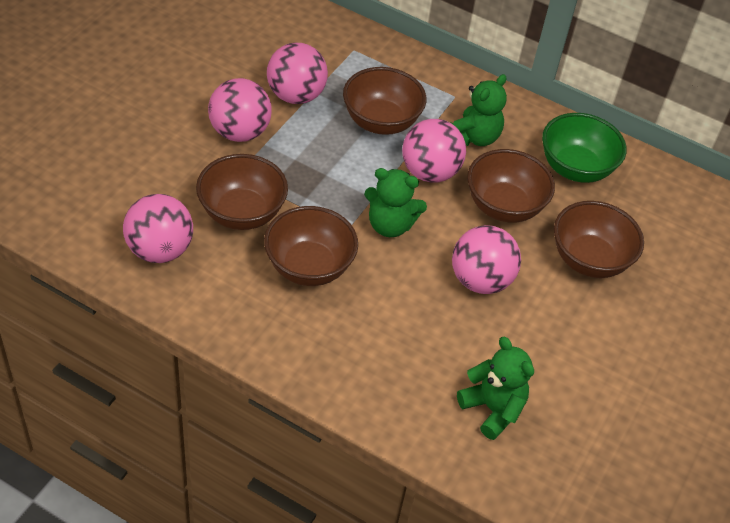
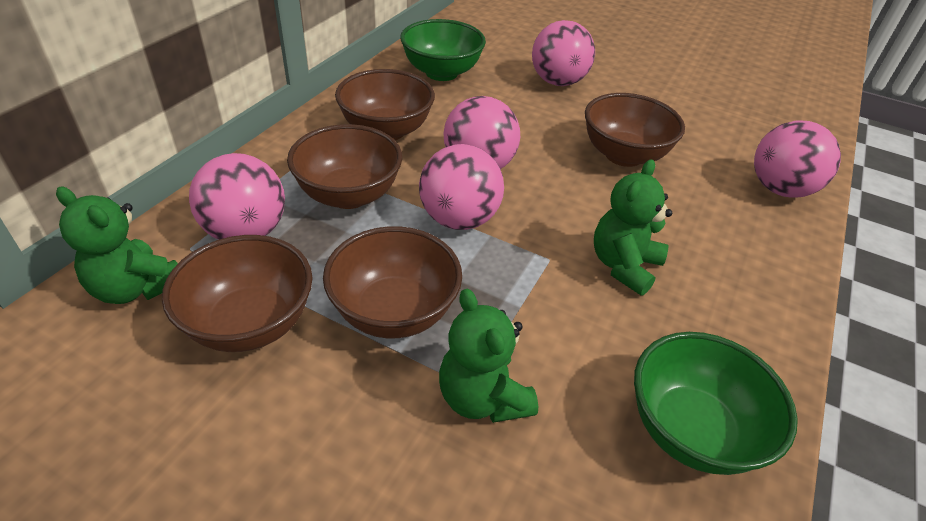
green bowl: 1 -> 2

